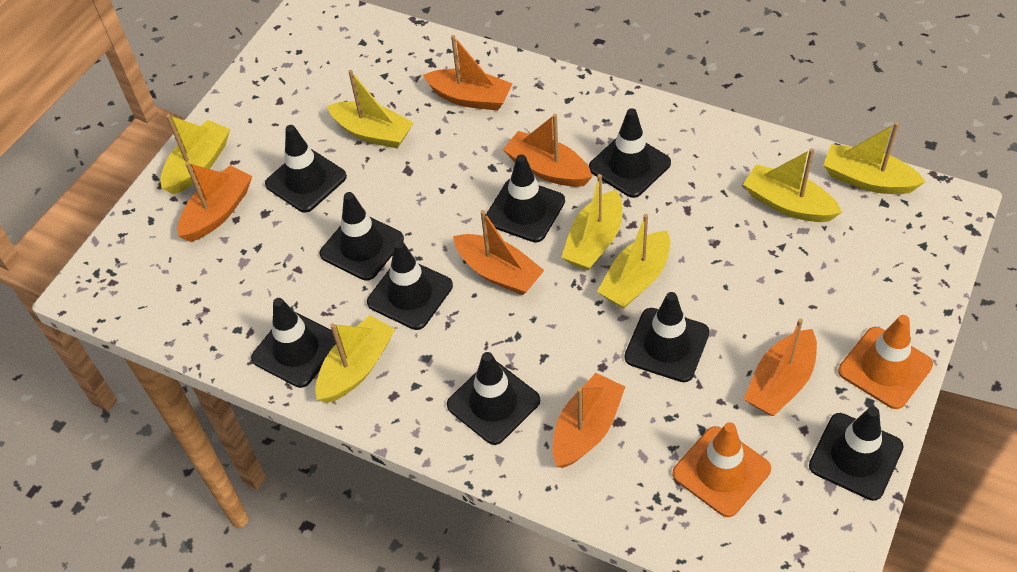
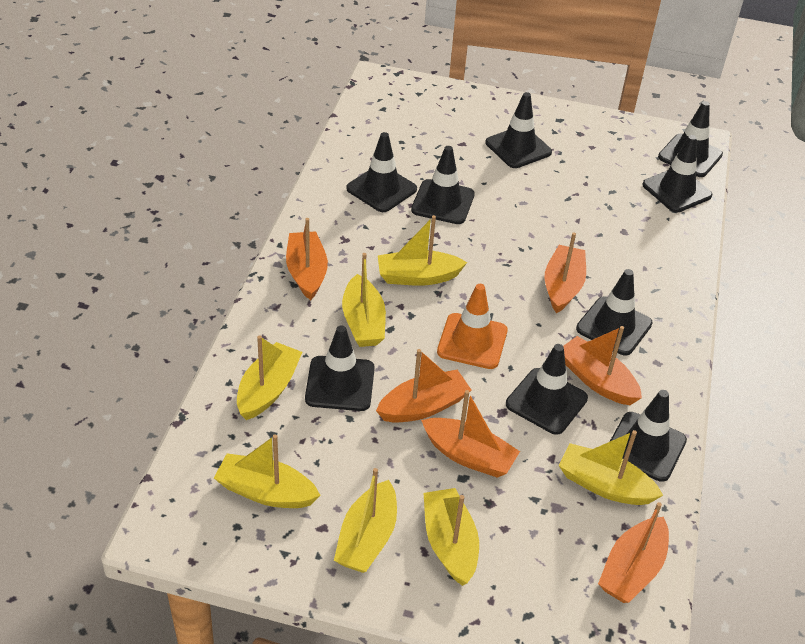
orange traffic cone: 2 -> 1

